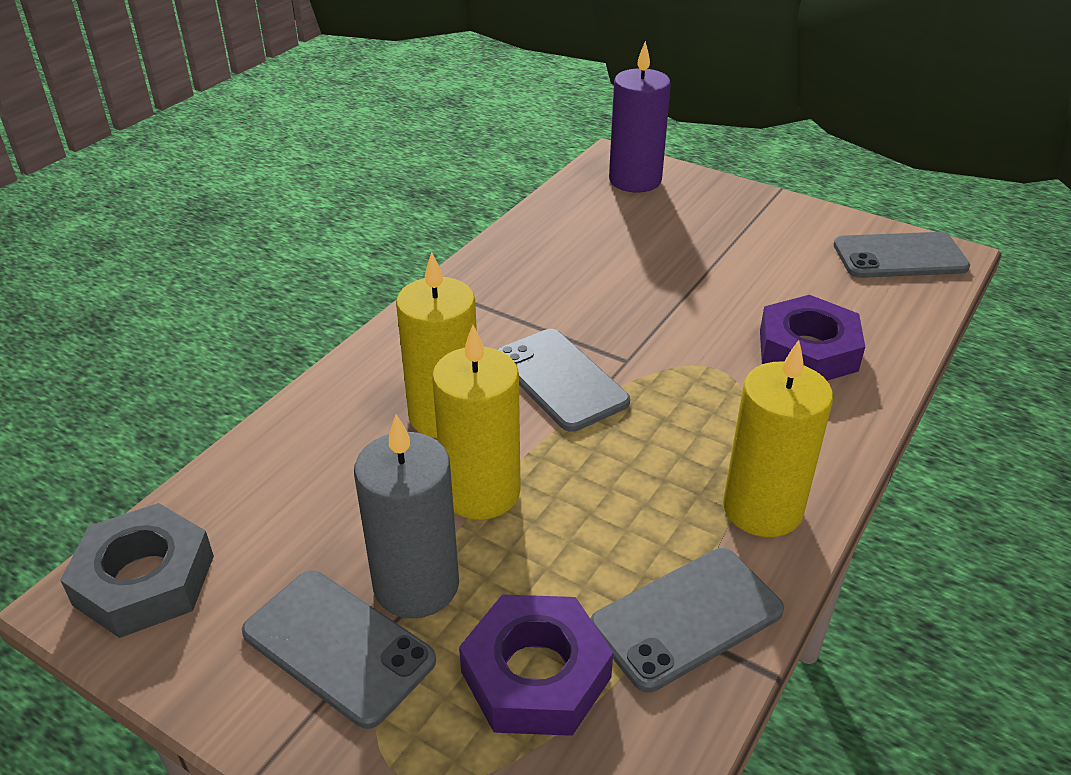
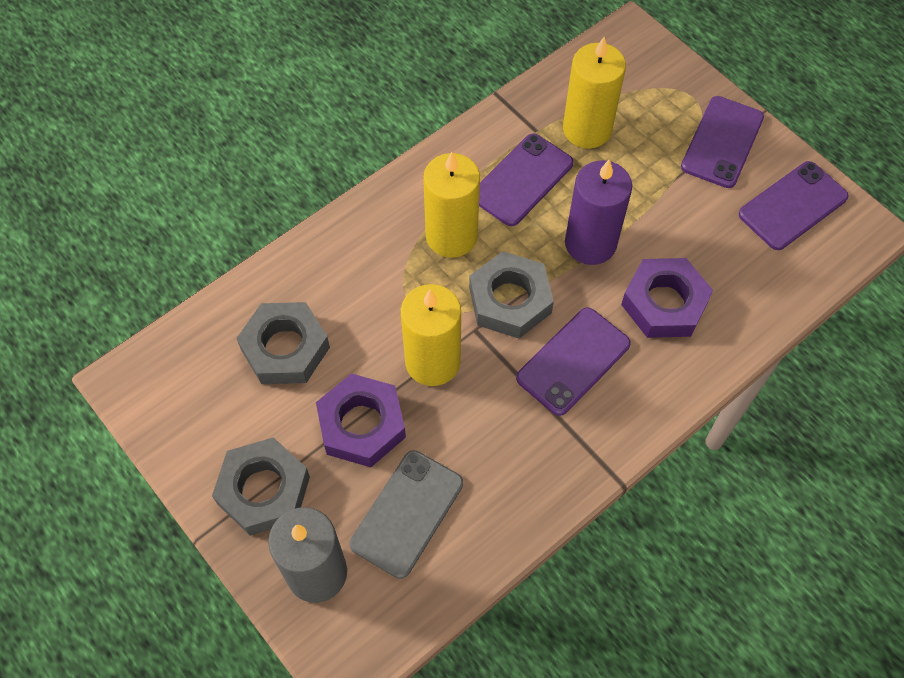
grey nut: 1 -> 3
grey phone: 4 -> 1
purple phone: 0 -> 4

